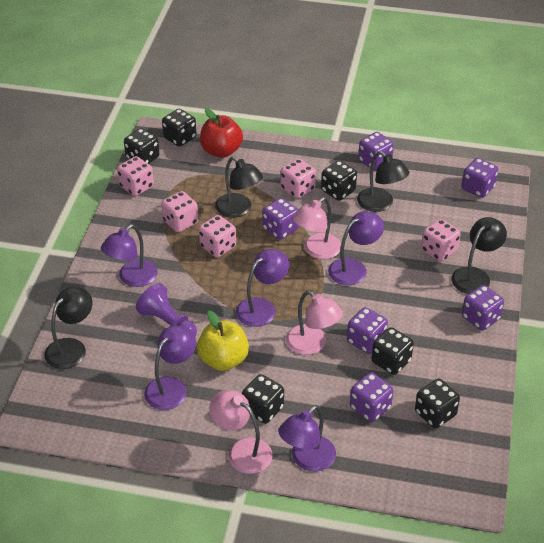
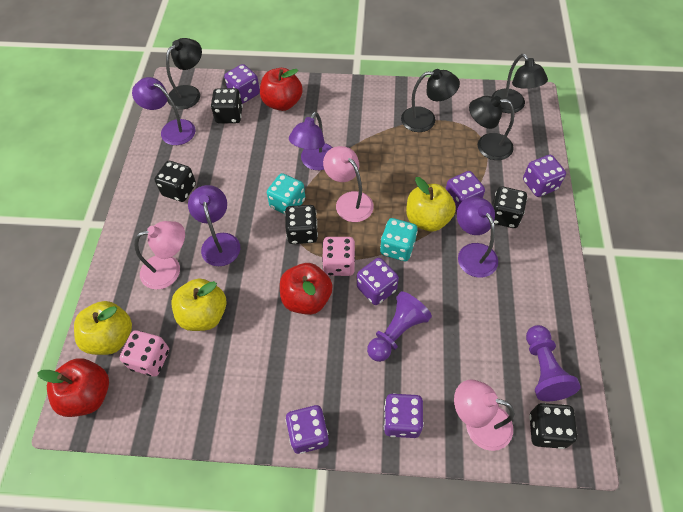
black dice: 6 -> 5
pink dice: 5 -> 2
purple lamp: 5 -> 4
purple pawn: 1 -> 2
red apple: 1 -> 3
turquoise dice: 0 -> 2
yellow apple: 1 -> 3

